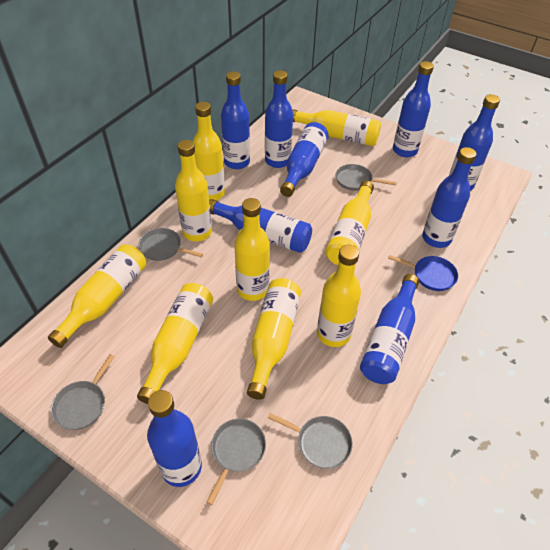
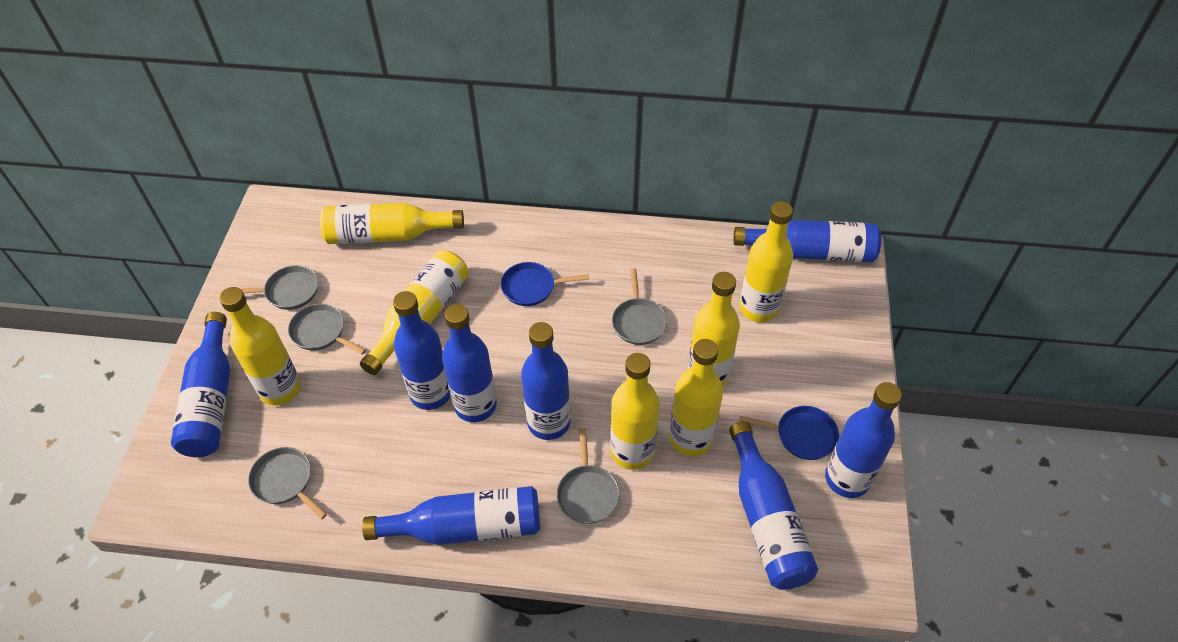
blue bottle: 9 -> 8
blue pan: 1 -> 2
yellow bottle: 9 -> 7

